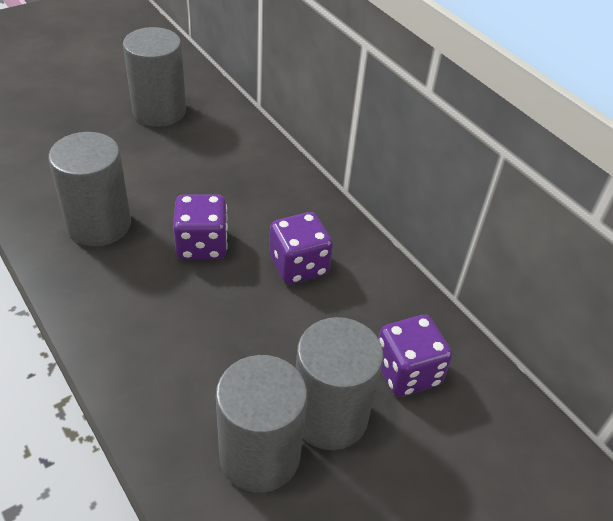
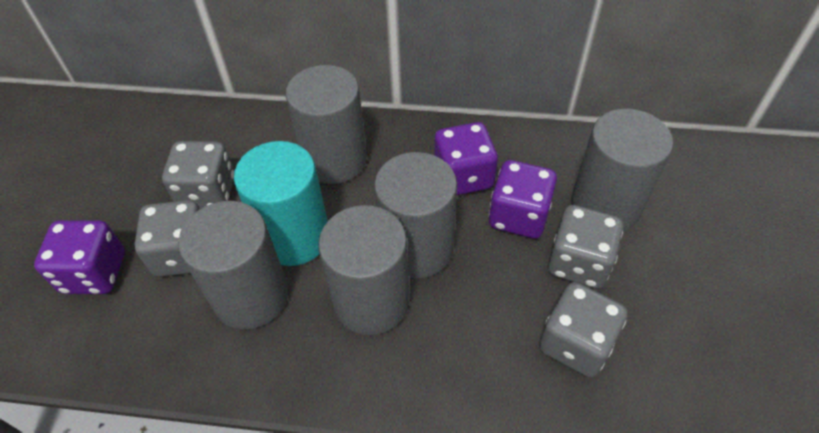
grey cylinder: 4 -> 5
grey dice: 0 -> 4
turquoise cylinder: 0 -> 1

